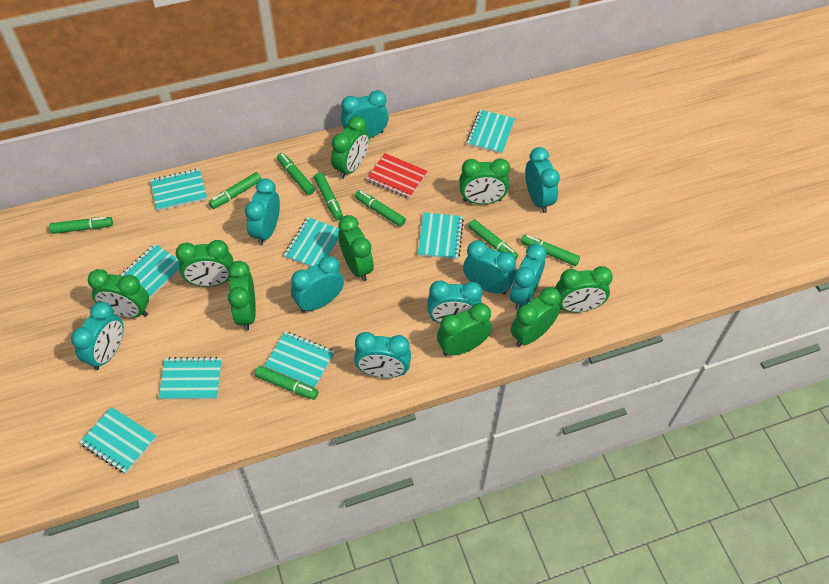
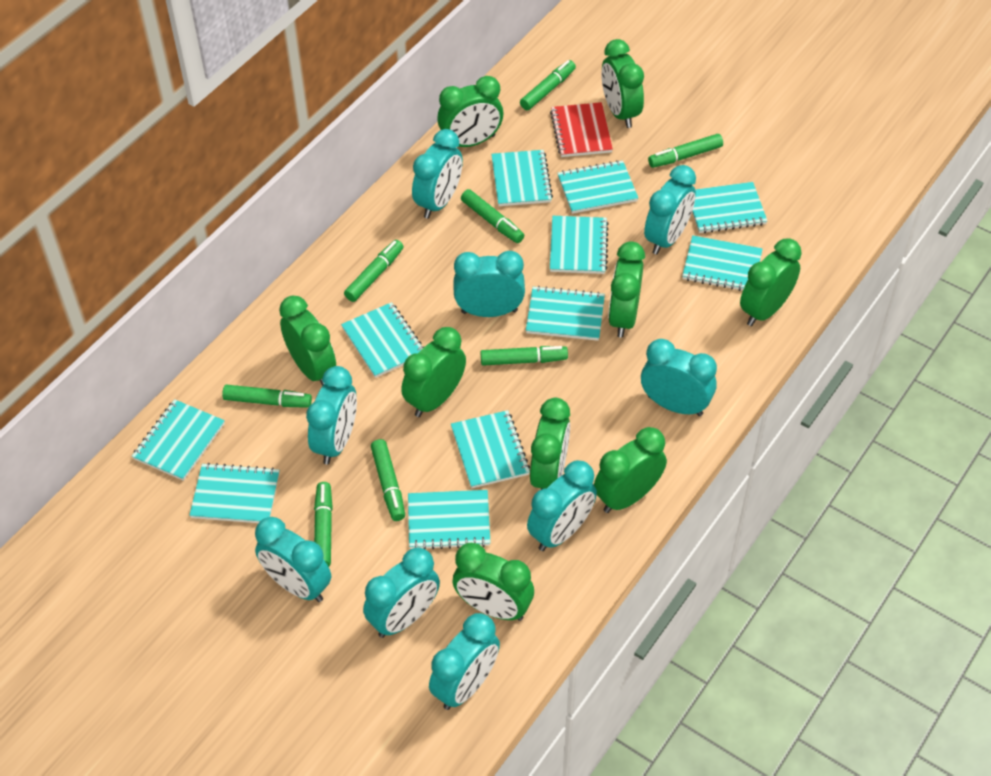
turquoise notebook: 8 -> 11

